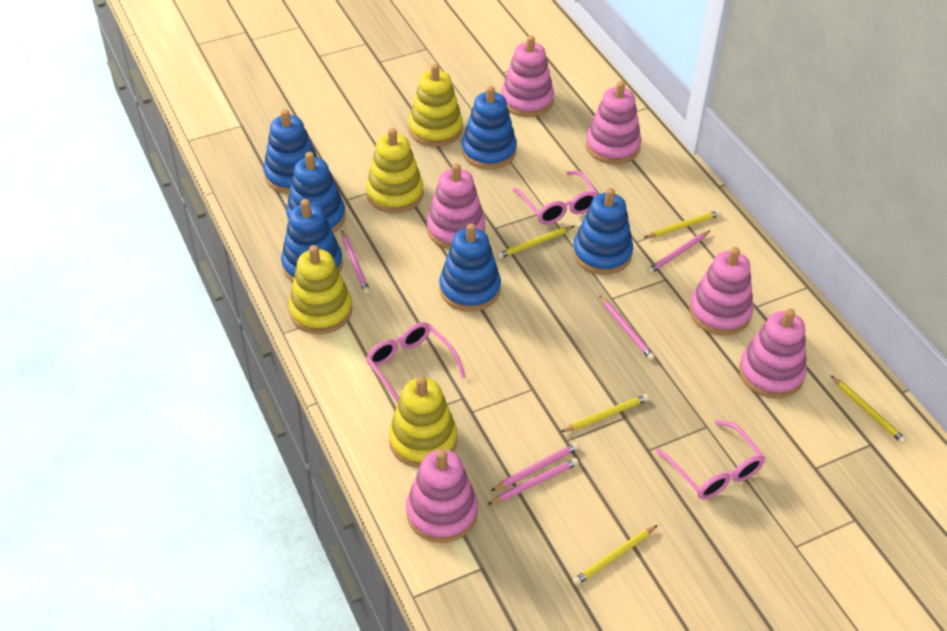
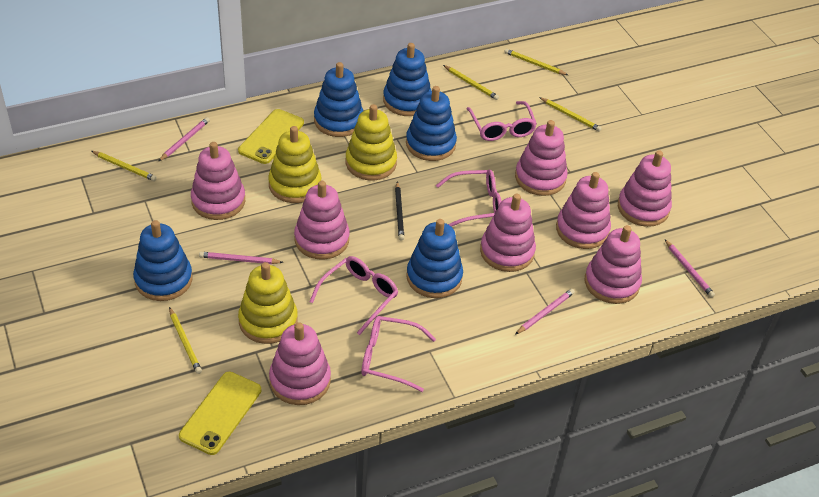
black pencil: 0 -> 1
blue stacking toy: 6 -> 5
pink glasses: 3 -> 4
pink pencil: 5 -> 4
pink stacking toy: 6 -> 8
yellow phone: 0 -> 2
yellow stacking toy: 4 -> 3

